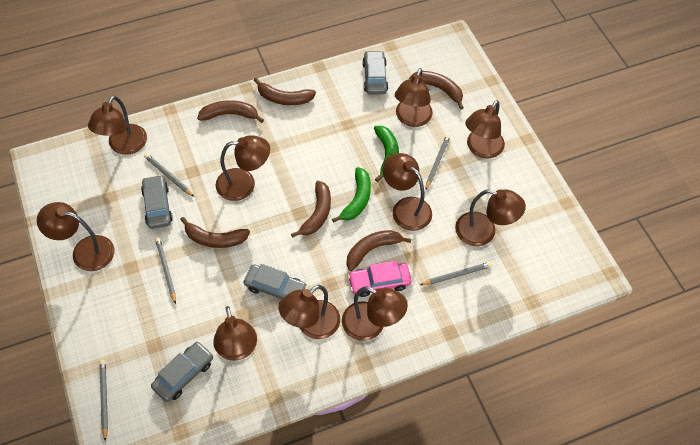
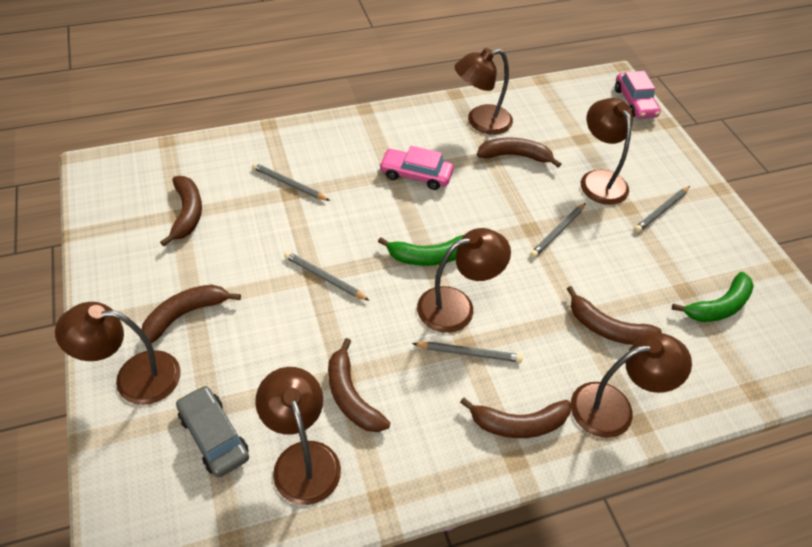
brown lamp: 10 -> 6
grey car: 4 -> 1
pink car: 1 -> 2

